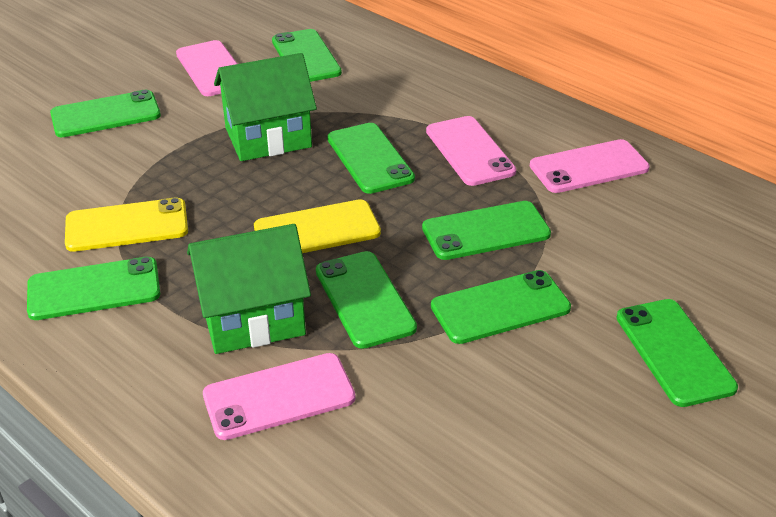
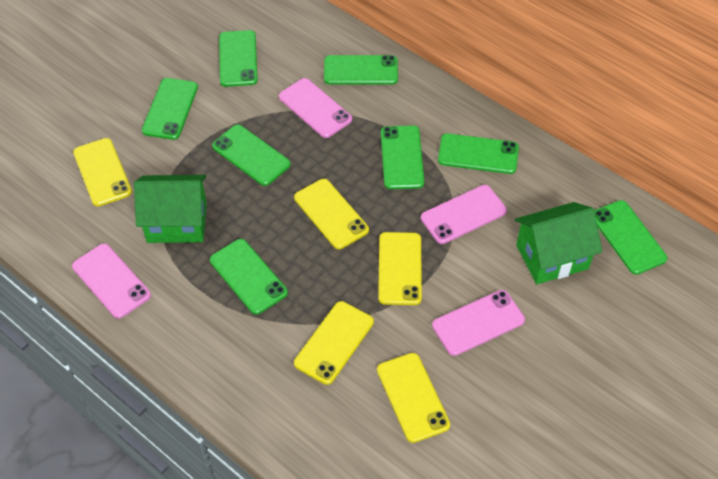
yellow phone: 2 -> 5

